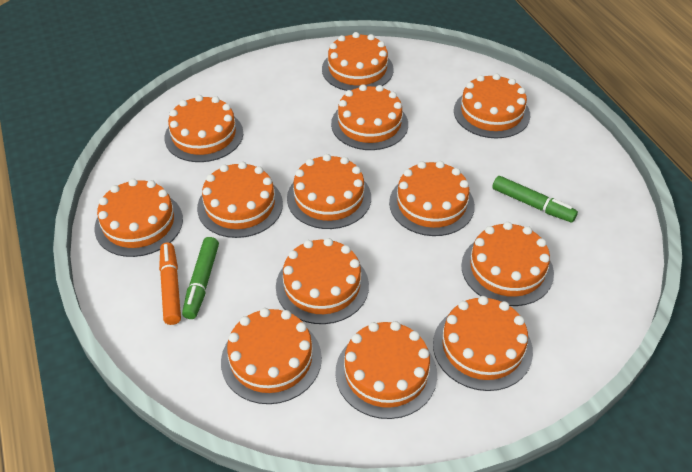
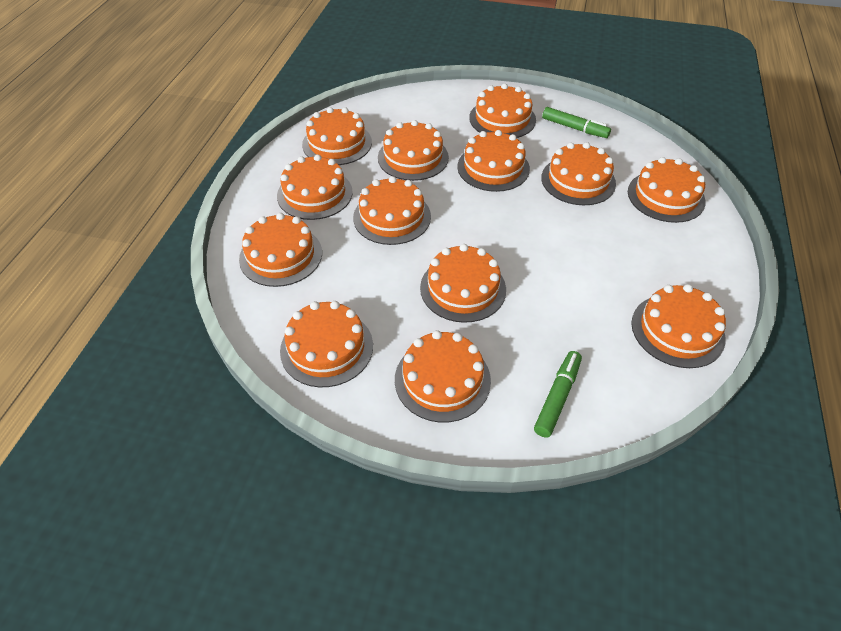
orange marker: 1 -> 0

